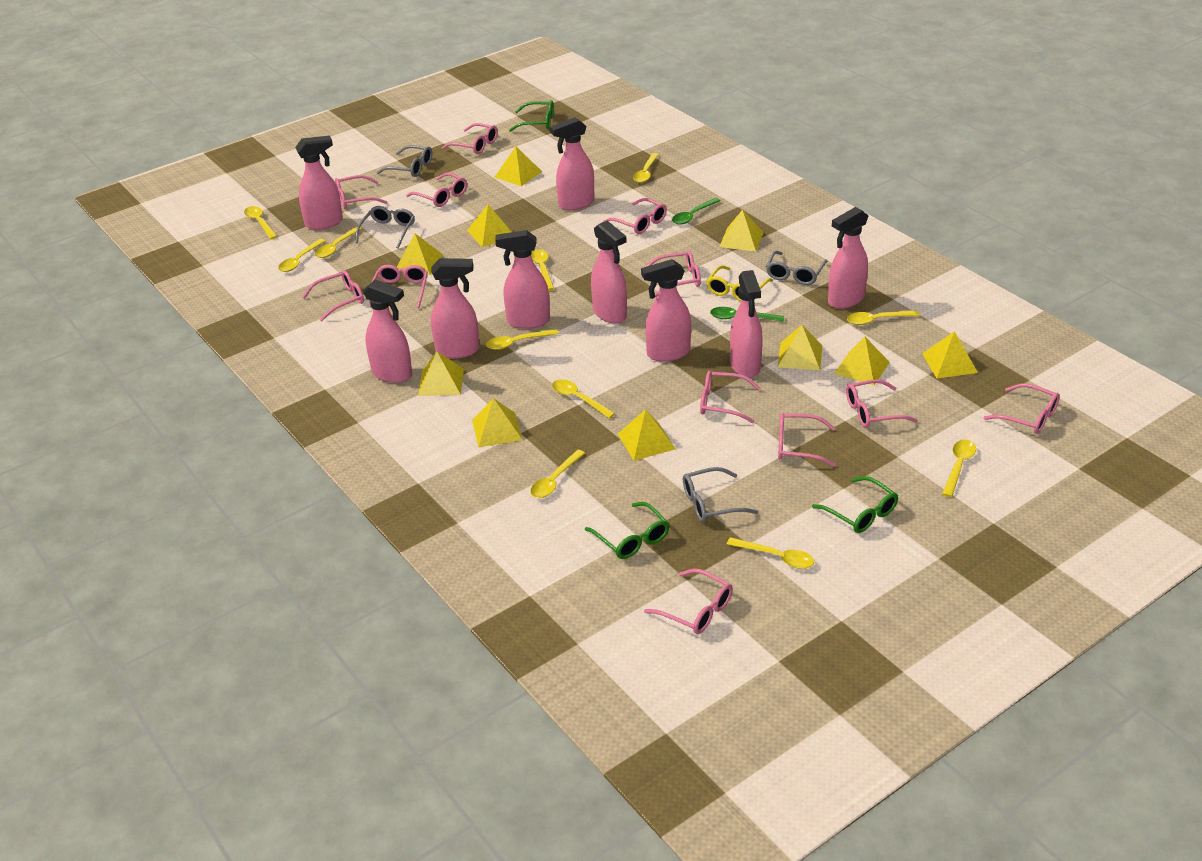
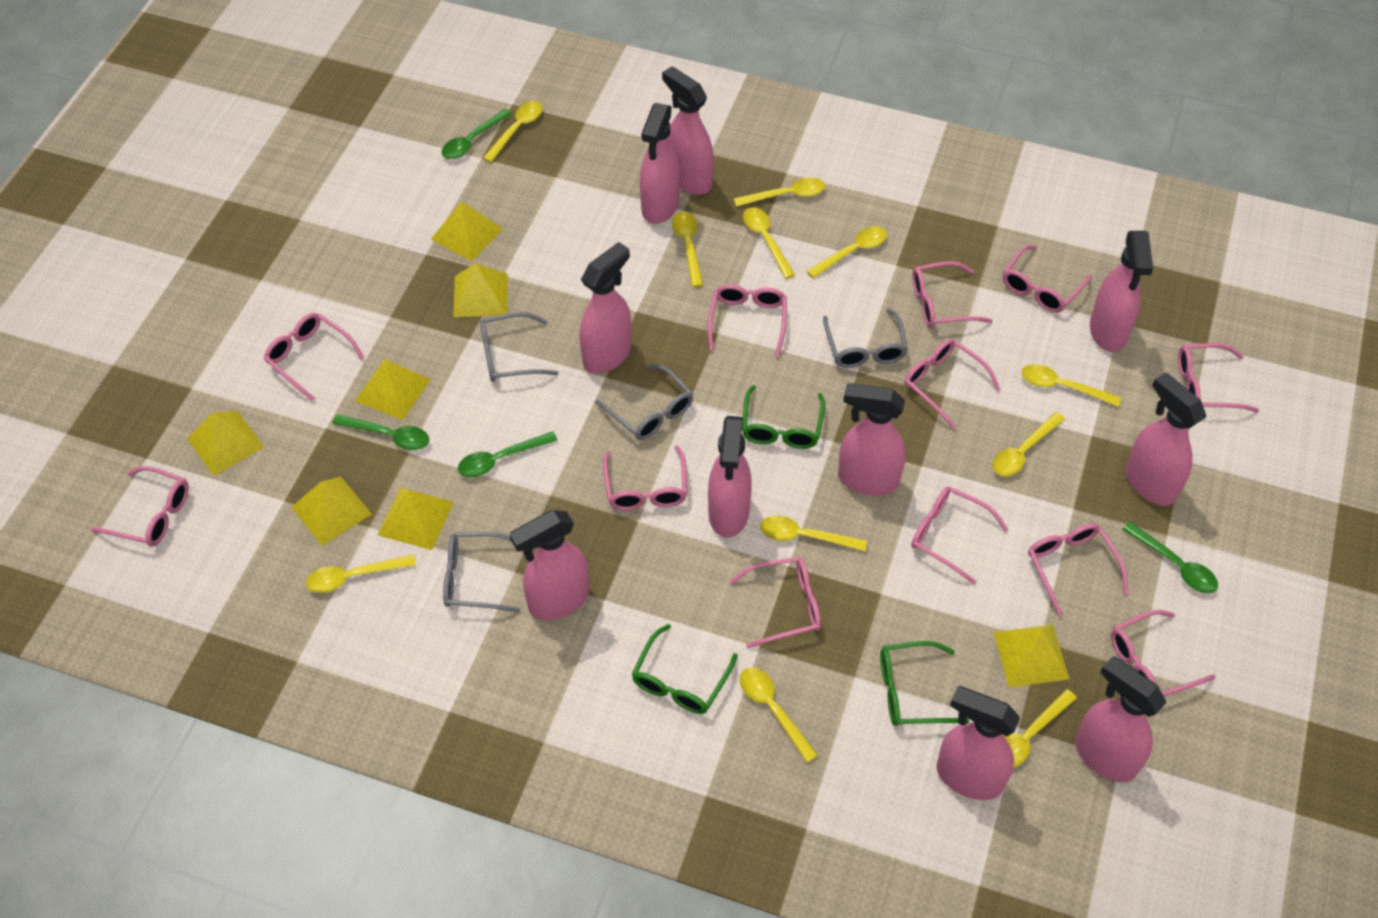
green spoon: 2 -> 4
pink spray bottle: 9 -> 10
yellow glasses: 1 -> 0
yellow pyramid: 10 -> 7

